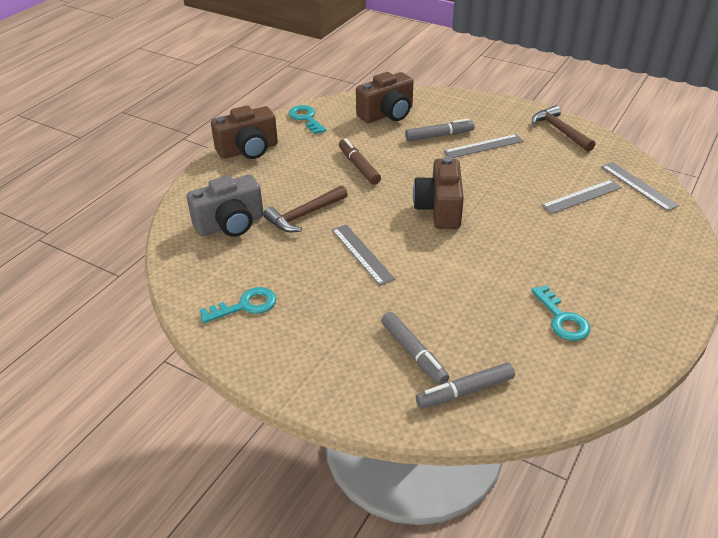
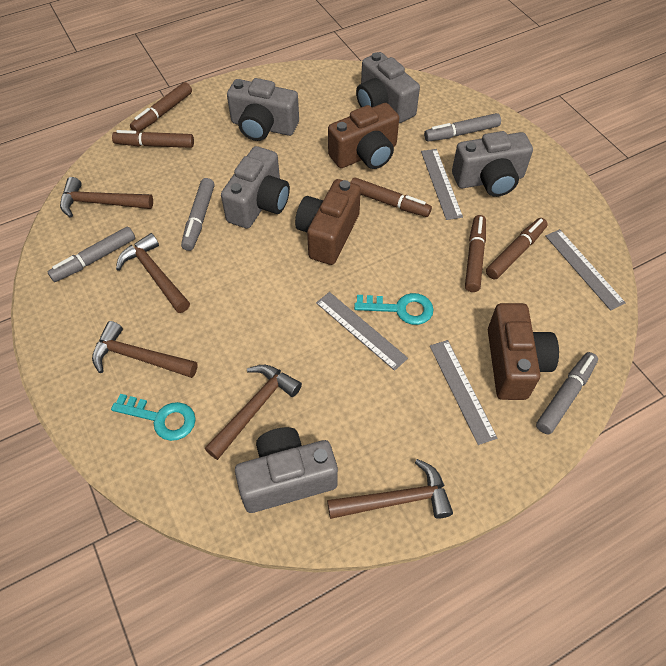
brown hammer: 2 -> 5
brown marker: 1 -> 5
grey camera: 1 -> 5
grey marker: 3 -> 4
turquoise key: 3 -> 2

